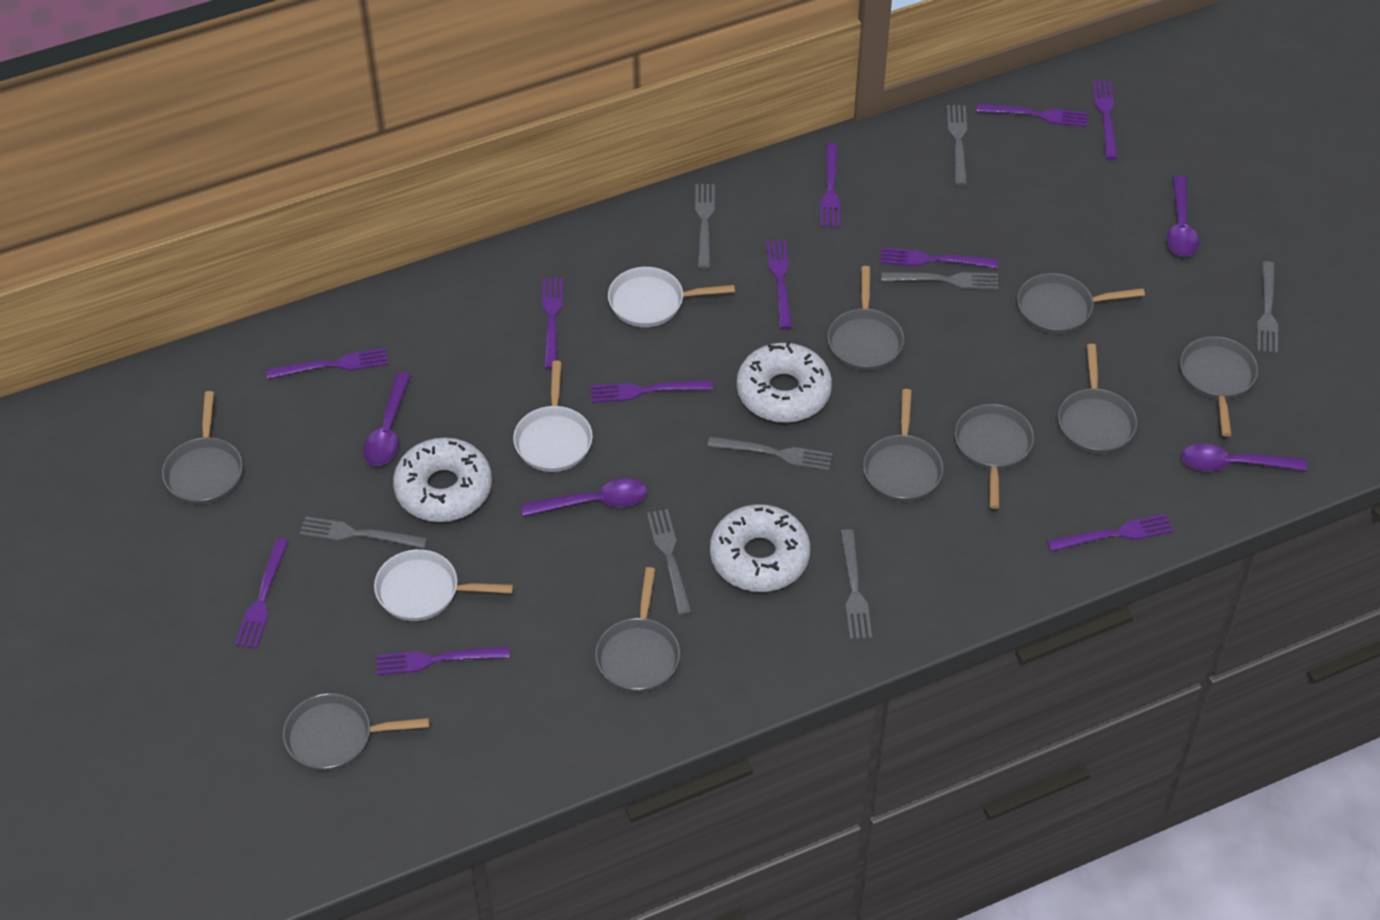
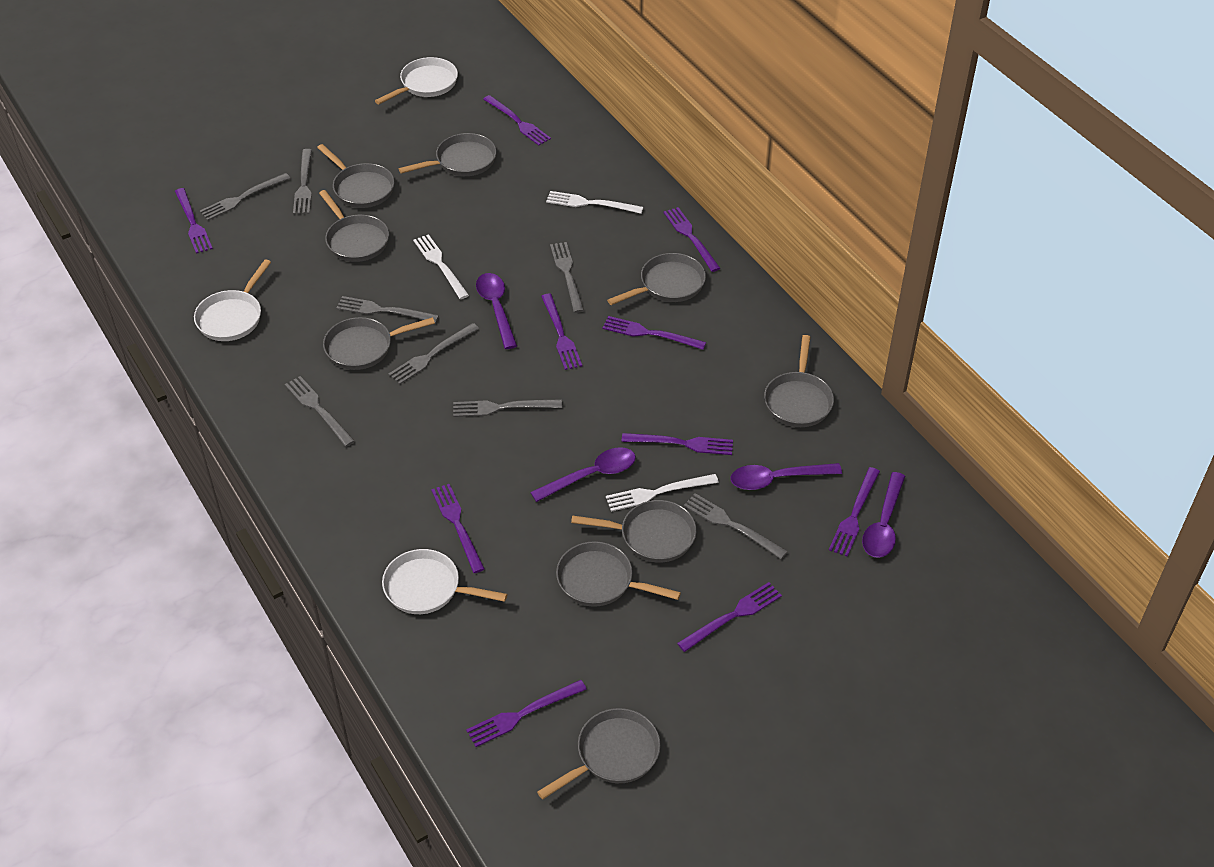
purple fork: 11 -> 10
white donut: 3 -> 0
white fork: 0 -> 3

